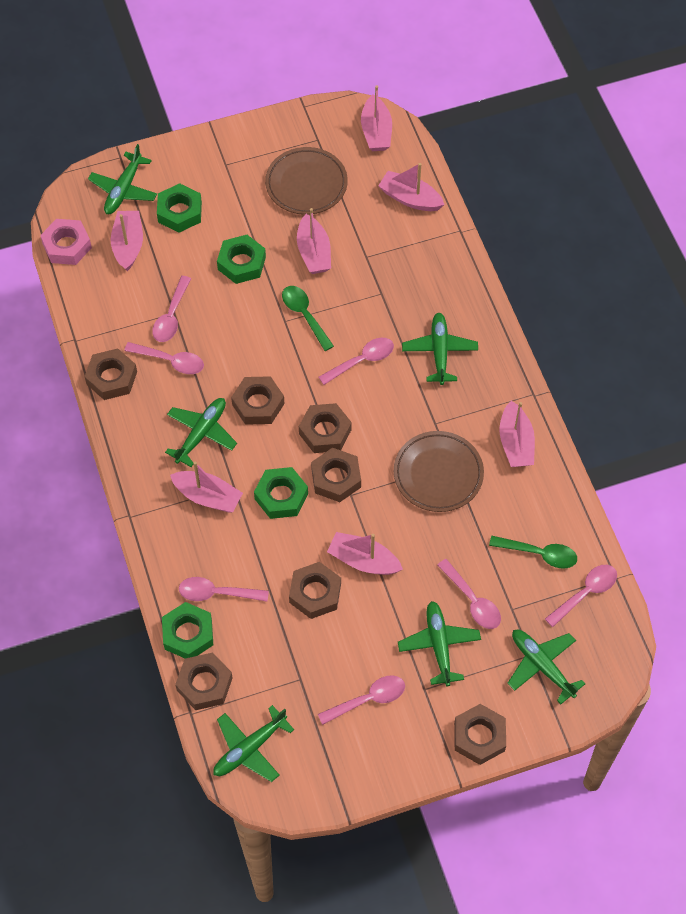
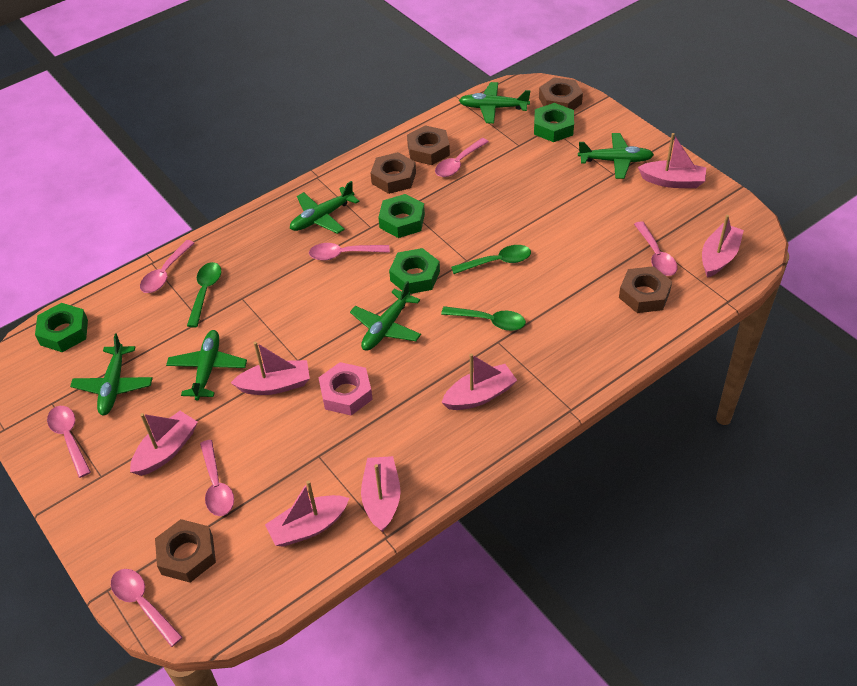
brown nut: 7 -> 5
brown plate: 2 -> 0
green spoon: 2 -> 3

